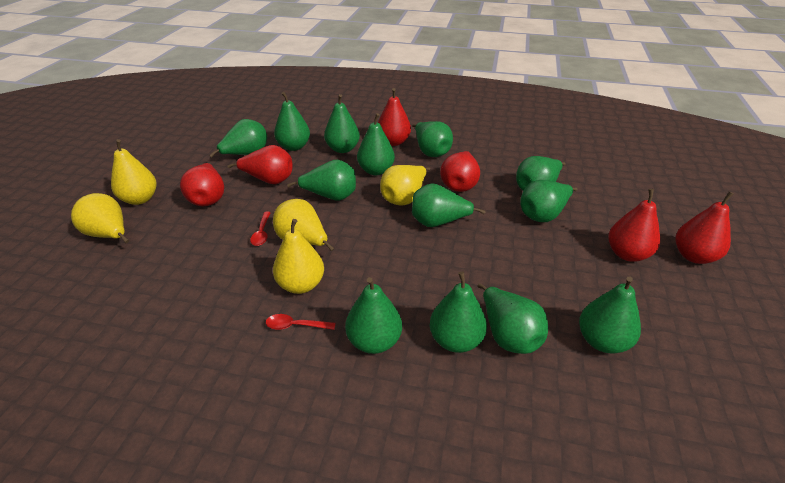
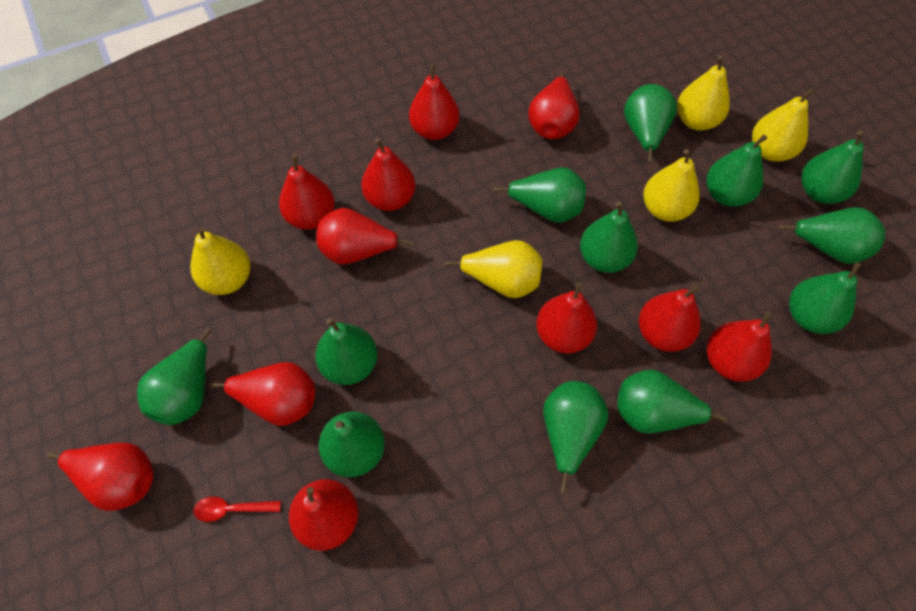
green pear: 13 -> 12
red pear: 6 -> 11
red spoon: 2 -> 1

